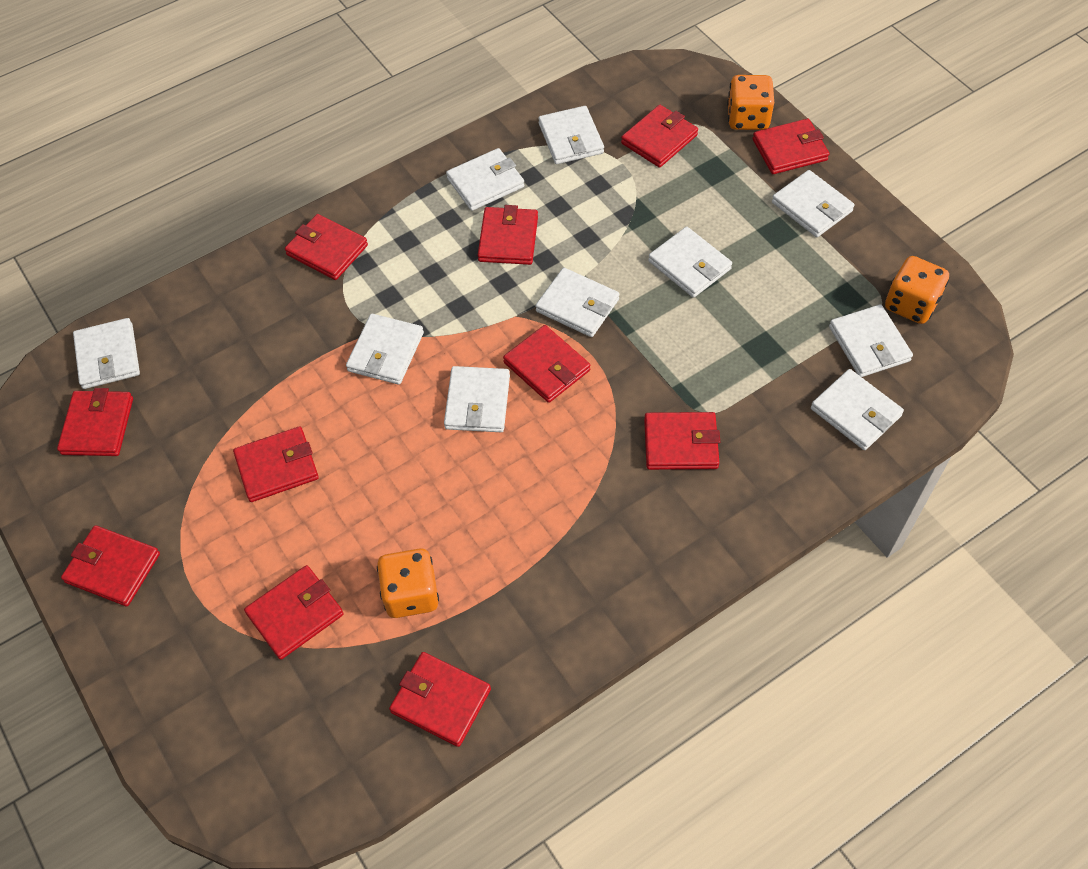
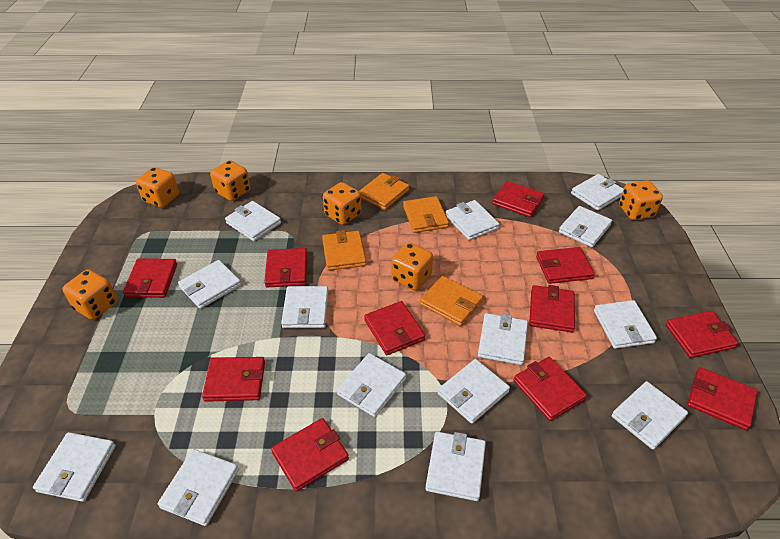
orange dice: 3 -> 6
orange wallet: 0 -> 4
white wallet: 10 -> 14

